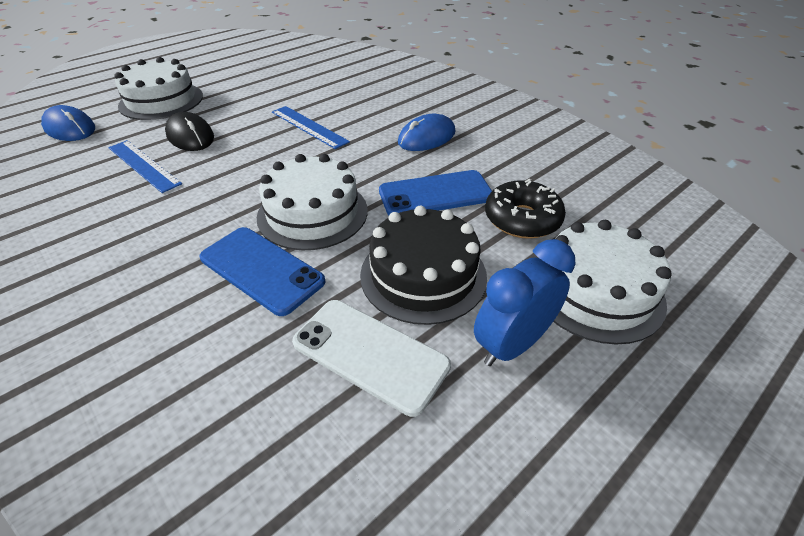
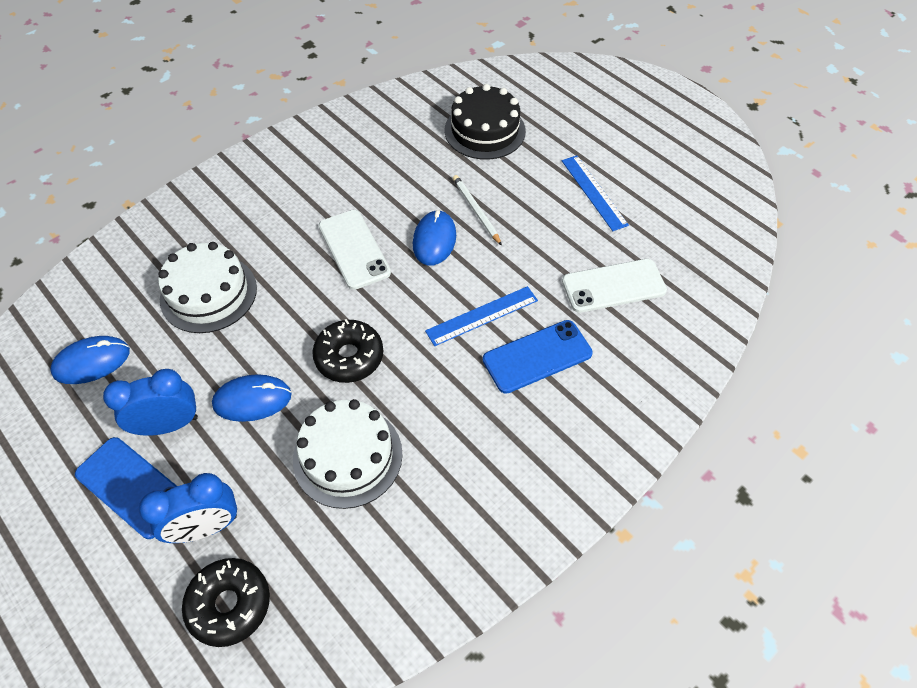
black donut: 1 -> 2
black mouse: 1 -> 0
blue clock: 1 -> 2
blue mouse: 2 -> 3
white cake: 3 -> 2
white pencil: 0 -> 1
white phone: 1 -> 2

